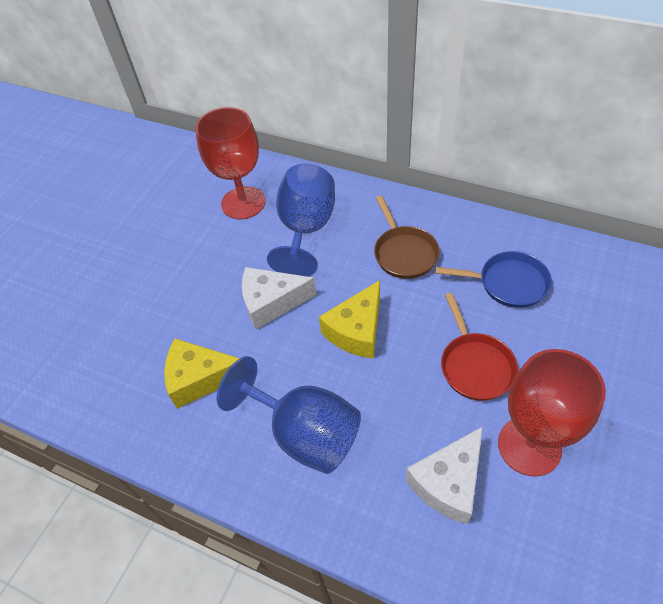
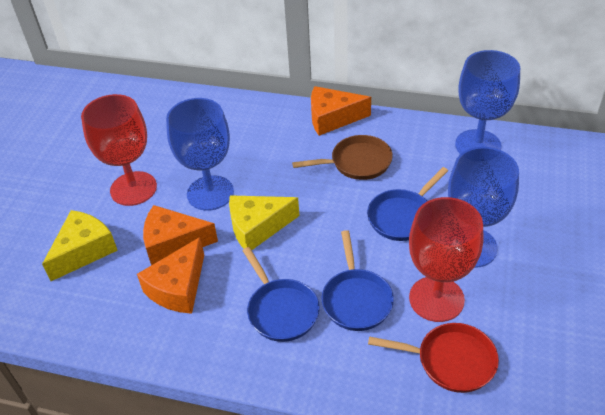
blue goblet: 2 -> 3
blue pan: 1 -> 3
orange cheese: 0 -> 3
white cheese: 2 -> 0

